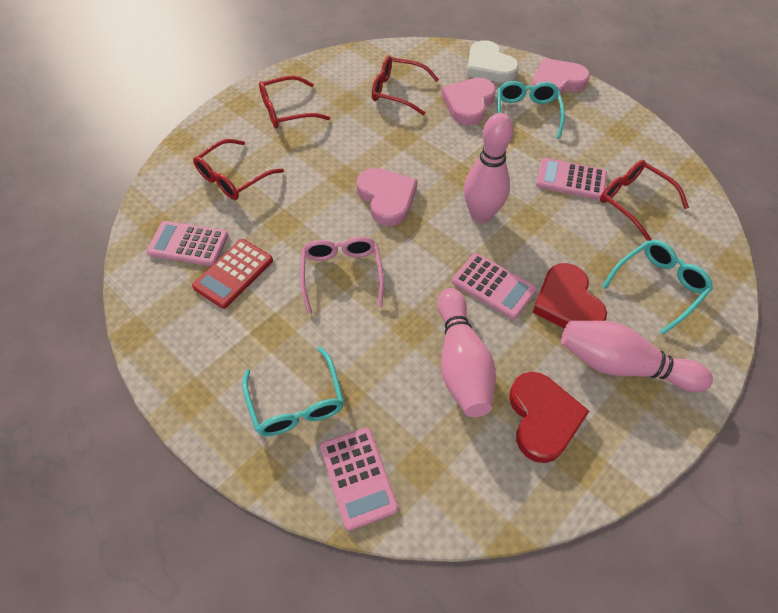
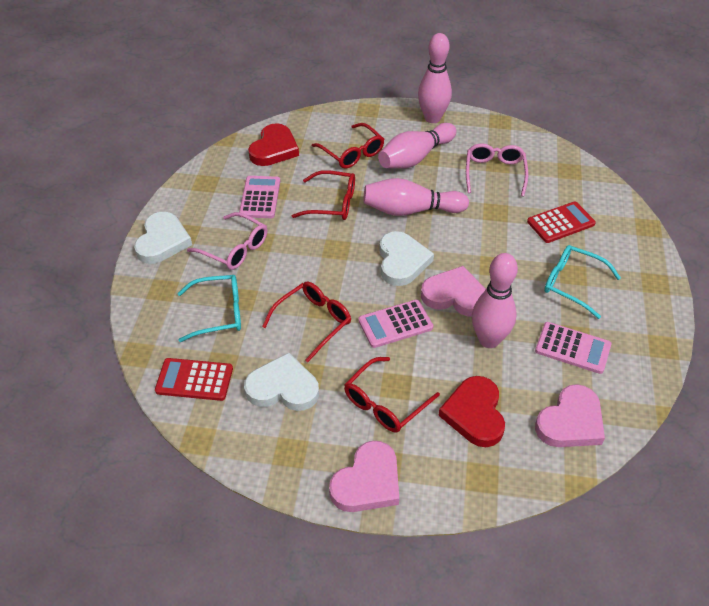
pink bowling pin: 3 -> 4
pink calculator: 4 -> 3
pink glasses: 1 -> 2
red calculator: 1 -> 2
turquoise glasses: 3 -> 2
white heart: 1 -> 3

